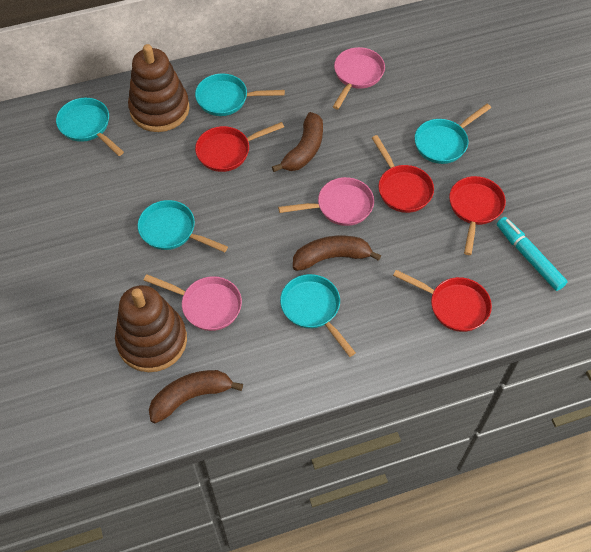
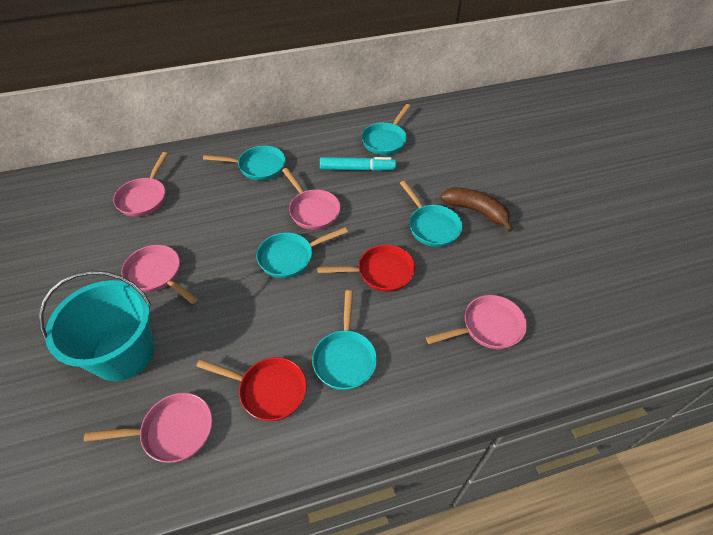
brown banana: 3 -> 1
brown stacking toy: 2 -> 0
pink pan: 3 -> 5
red pan: 4 -> 2
turquoise bucket: 0 -> 1

